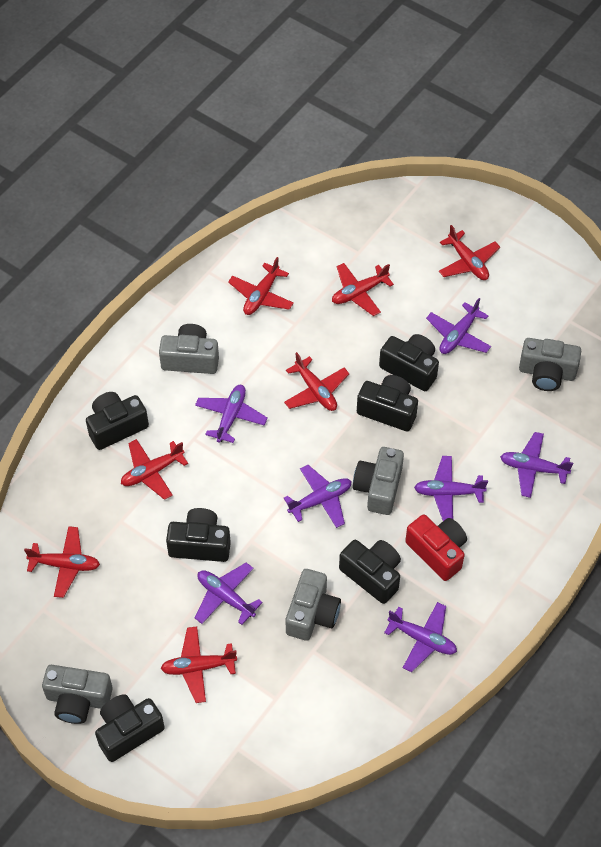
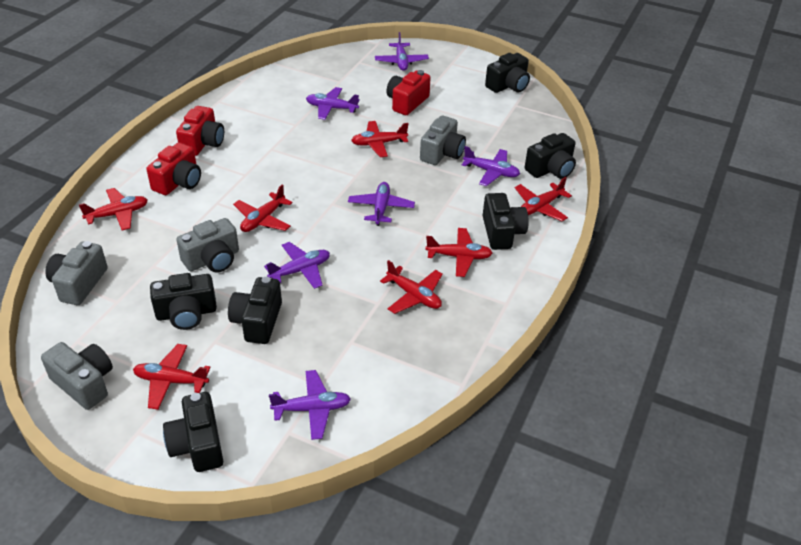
grey camera: 5 -> 4
purple plane: 7 -> 6
red camera: 1 -> 3

